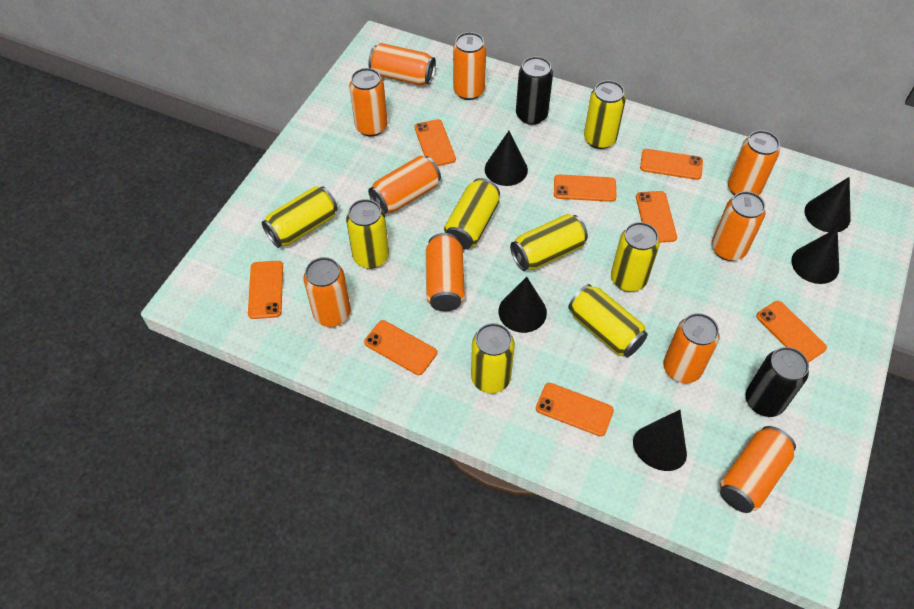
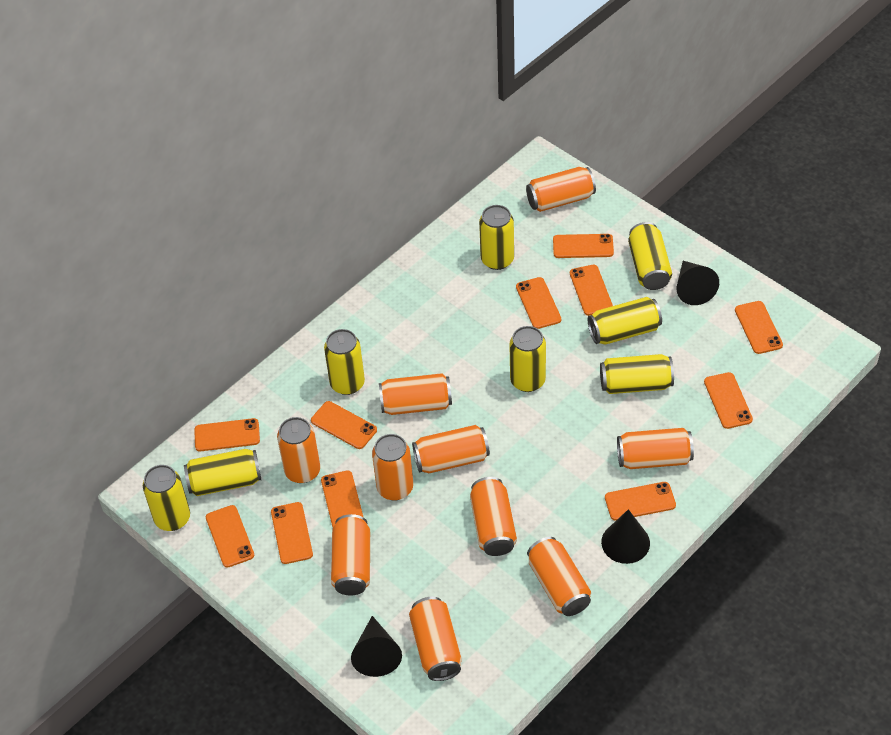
black can: 2 -> 0
black cone: 5 -> 3
orange phone: 8 -> 11

